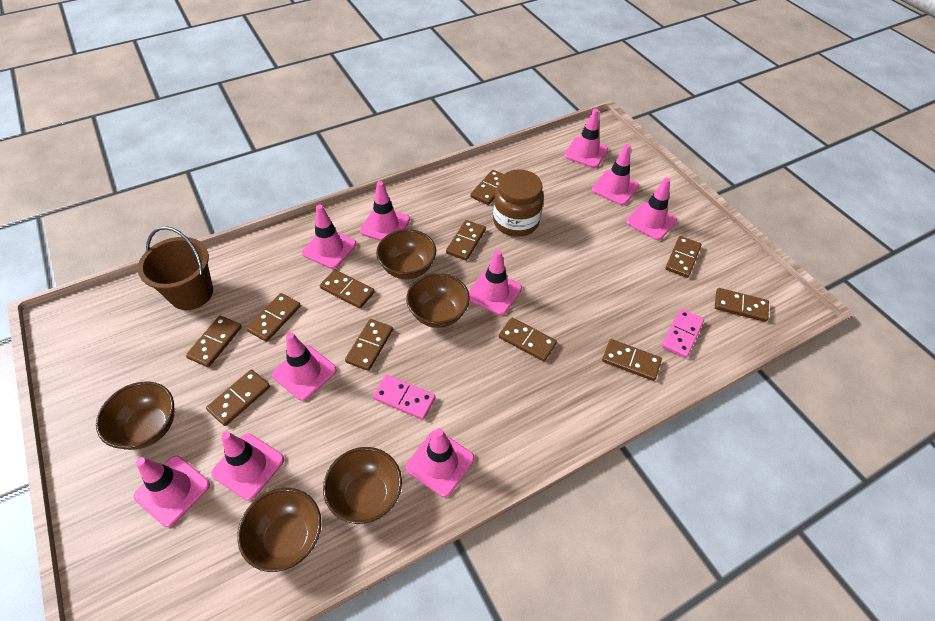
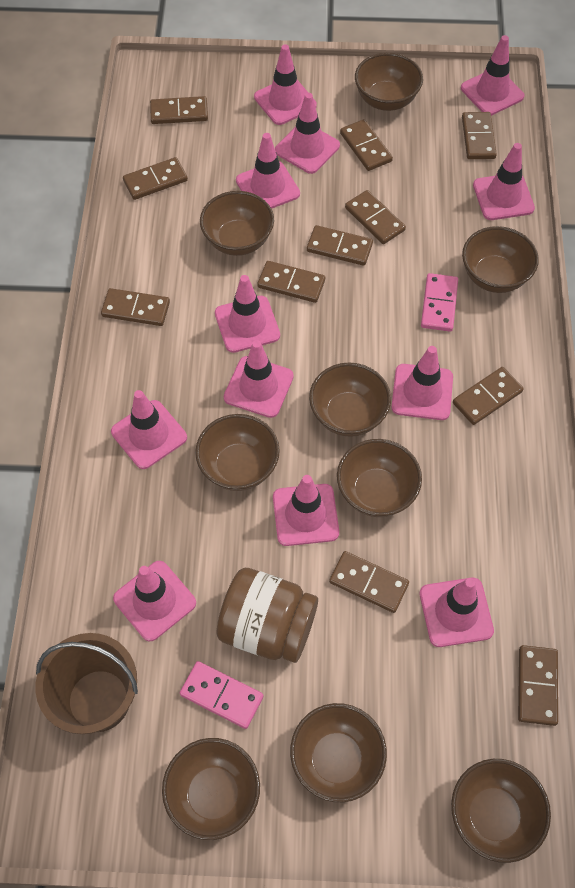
brown bowl: 5 -> 9
pink traffic cone: 10 -> 12

